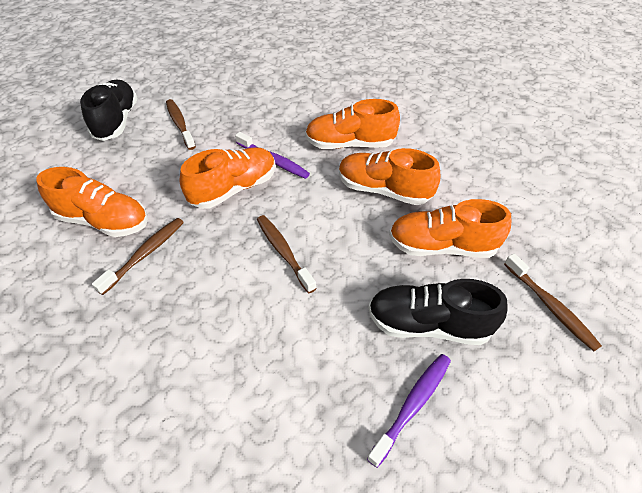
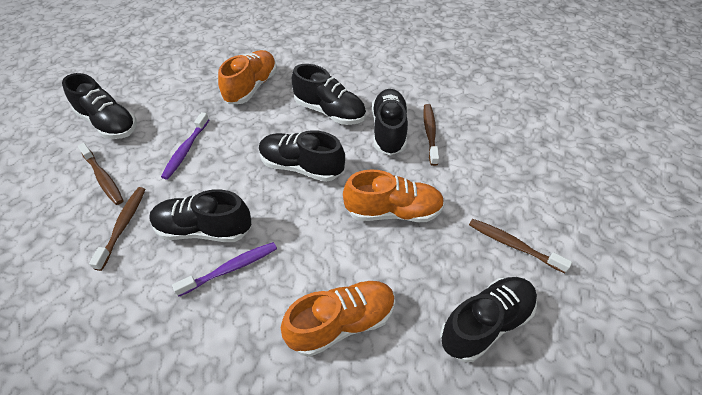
black shoe: 2 -> 6
orange shoe: 5 -> 3

